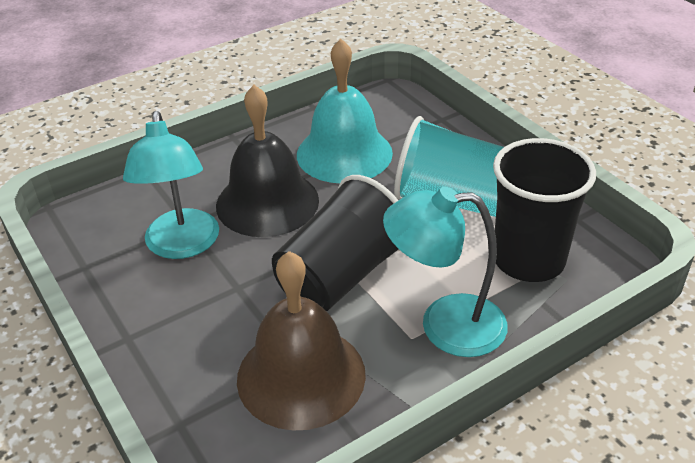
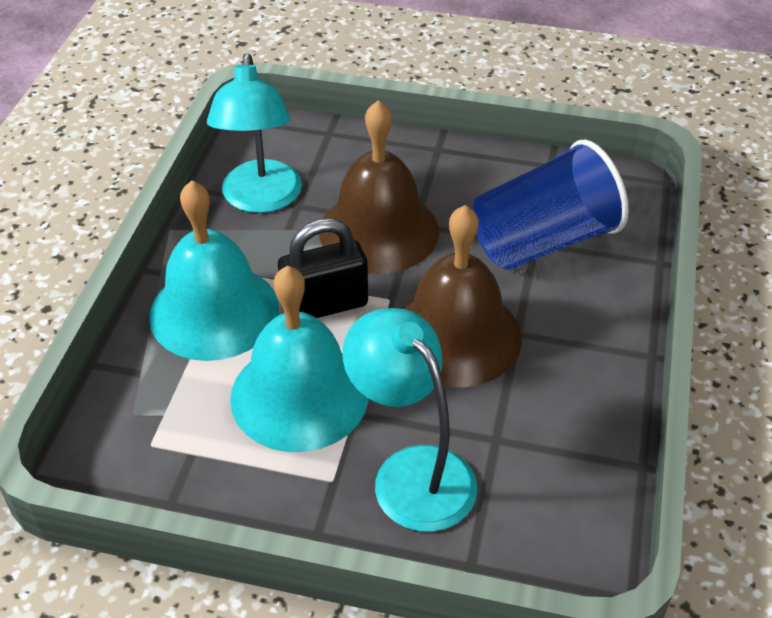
black bell: 1 -> 0
black cup: 2 -> 0
black padlock: 0 -> 1
blue cup: 0 -> 1
brown bell: 1 -> 2
turquoise bell: 1 -> 2
turquoise cup: 1 -> 0

